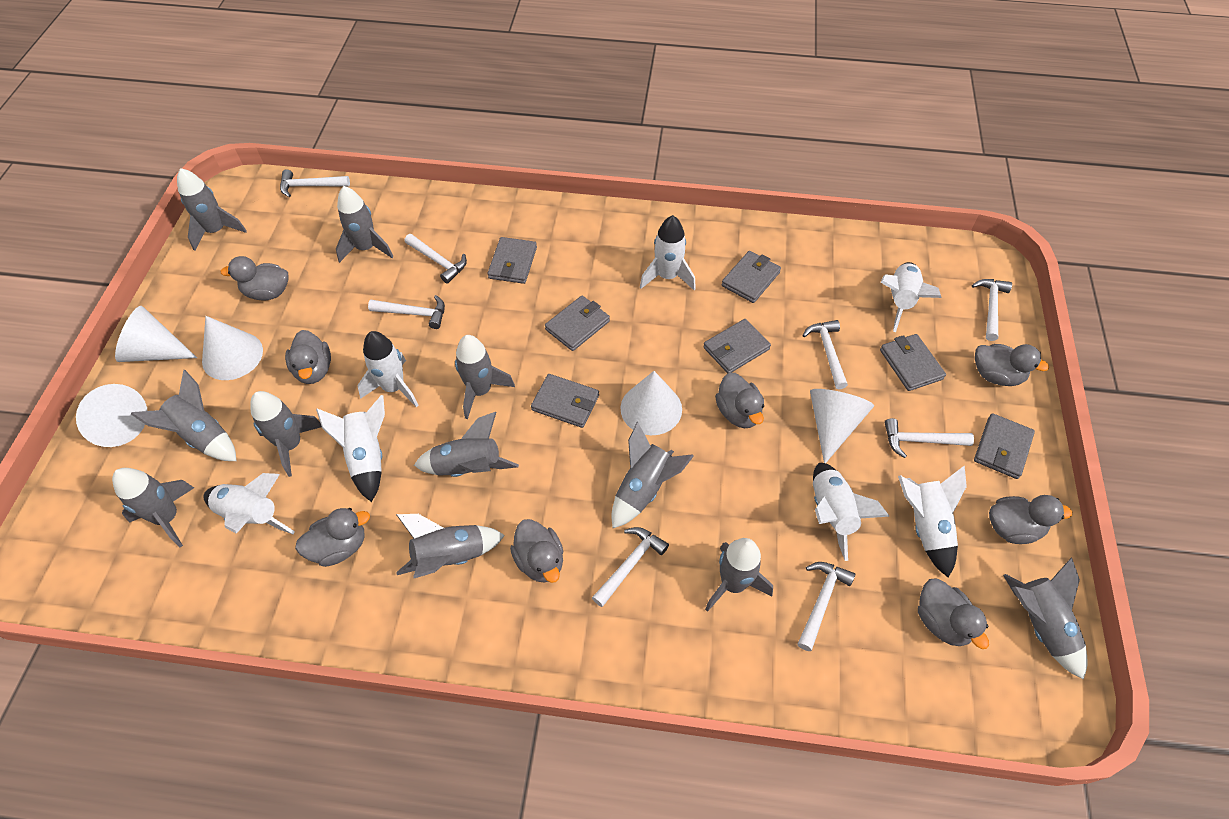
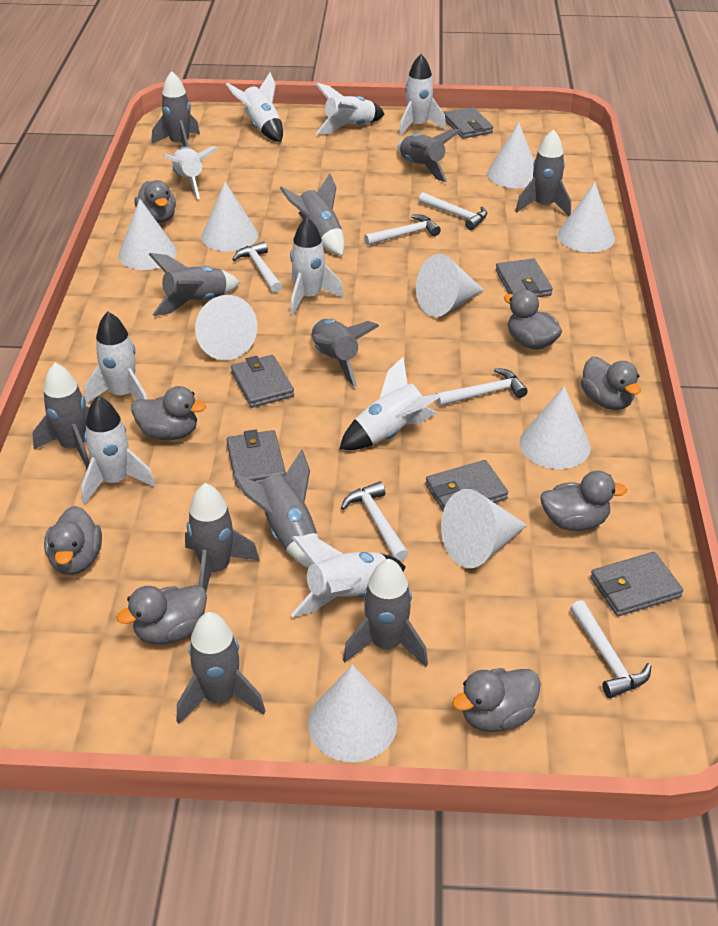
grey wallet: 7 -> 6
white cone: 5 -> 9
white hammer: 8 -> 6
white rocket: 7 -> 9

